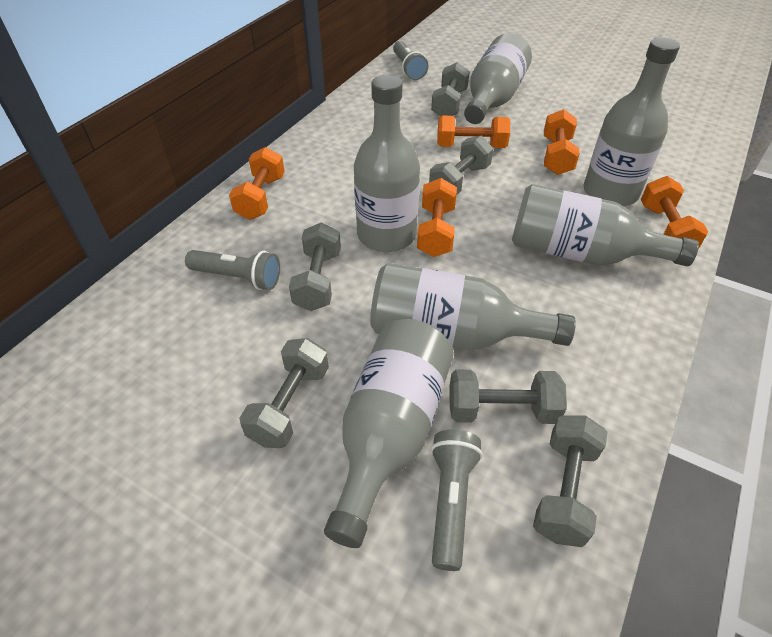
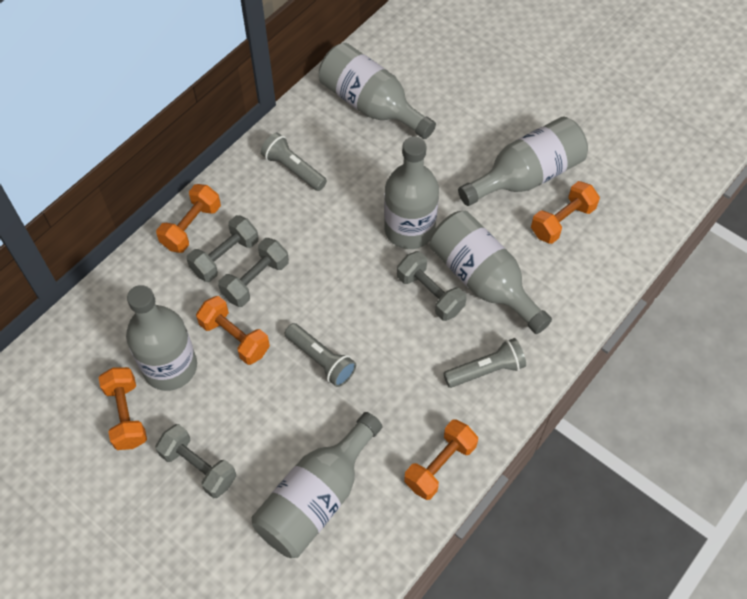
grey dumbbell: 6 -> 4

